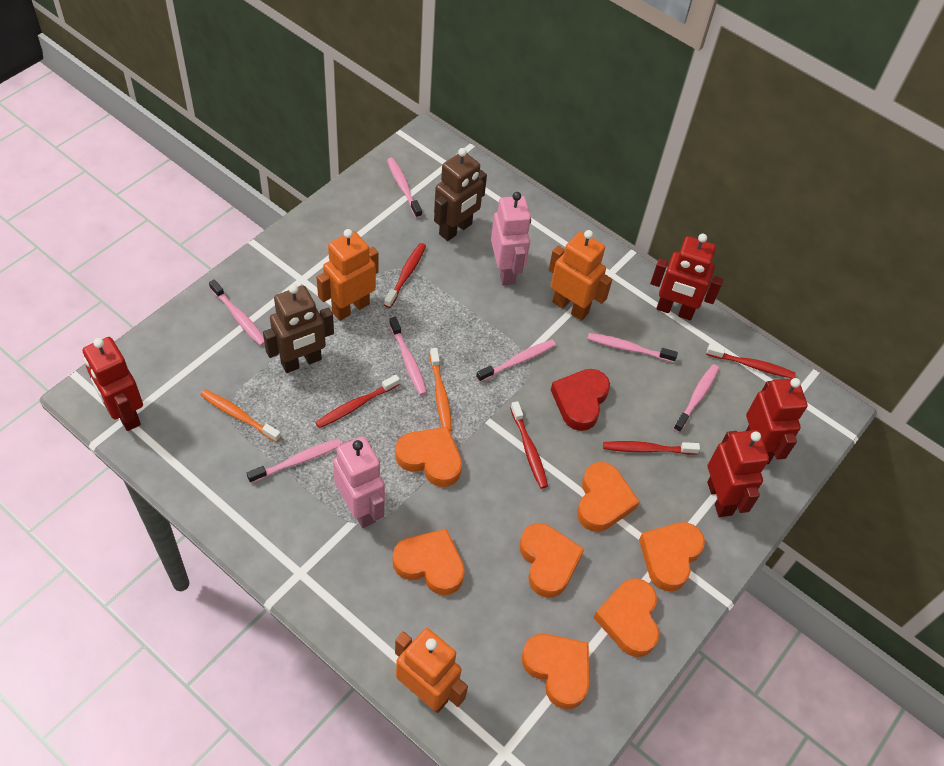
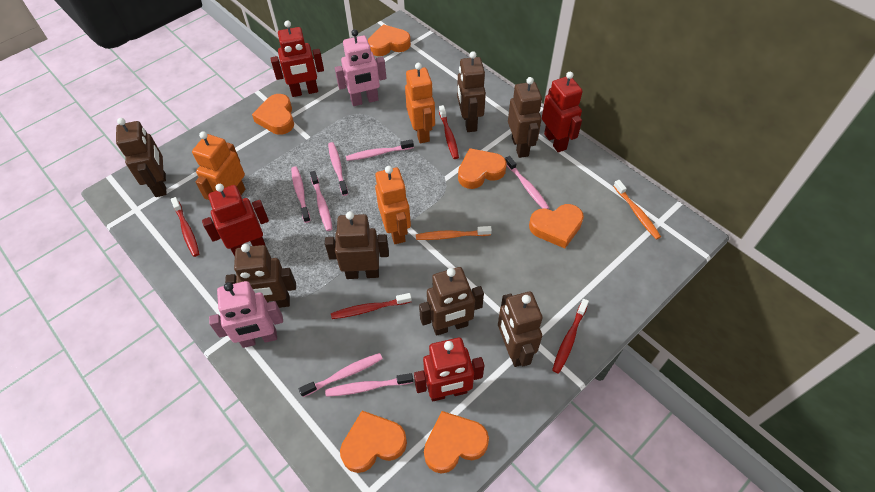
brown robot: 2 -> 7
orange heart: 7 -> 6
red heart: 1 -> 0
red toothbrush: 5 -> 4

